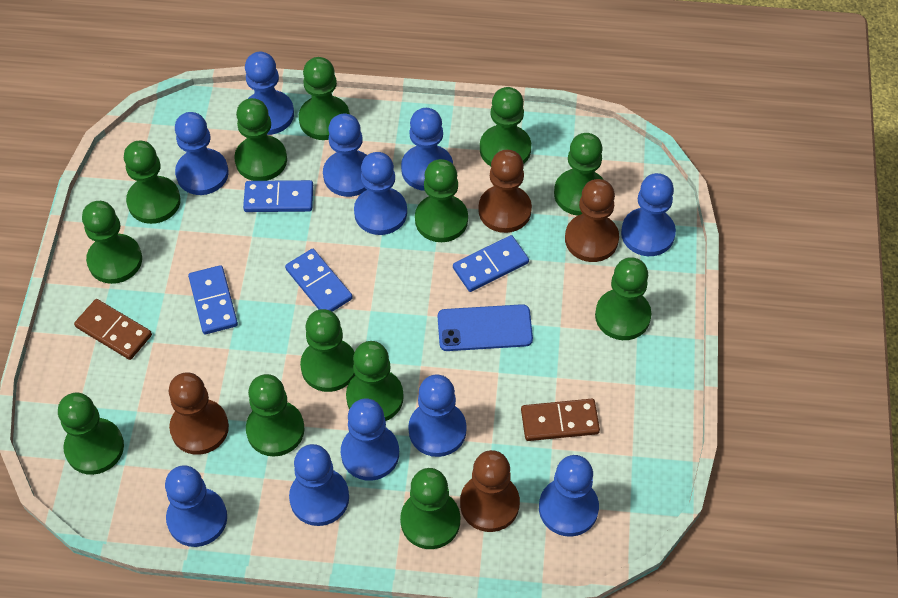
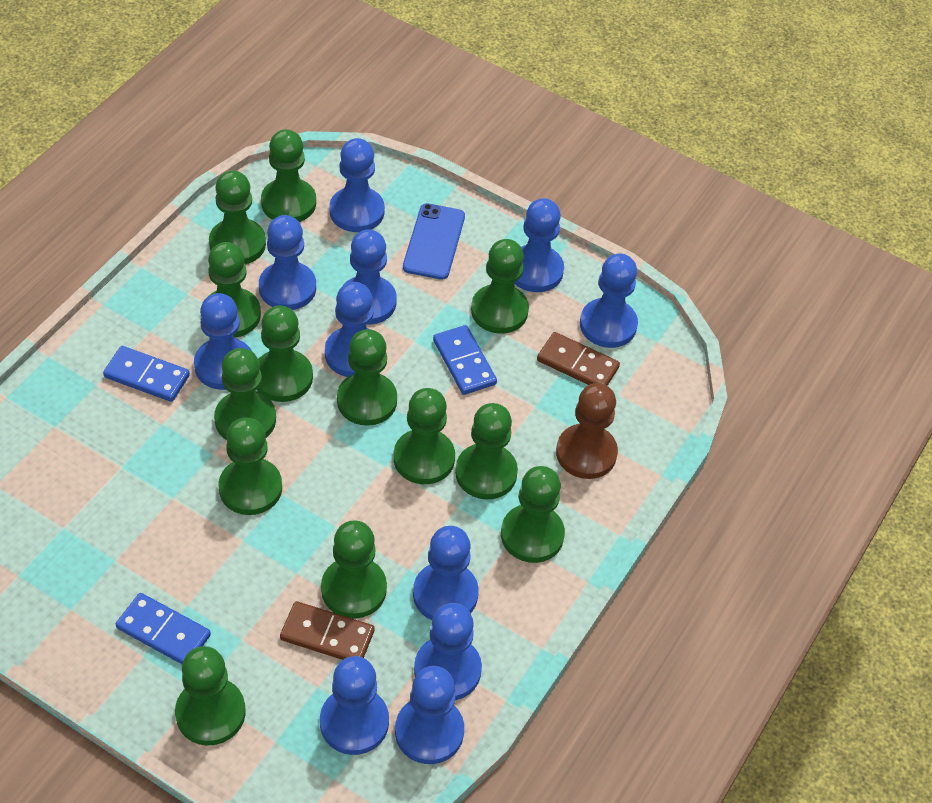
blue domino: 4 -> 3
brown pawn: 4 -> 1

